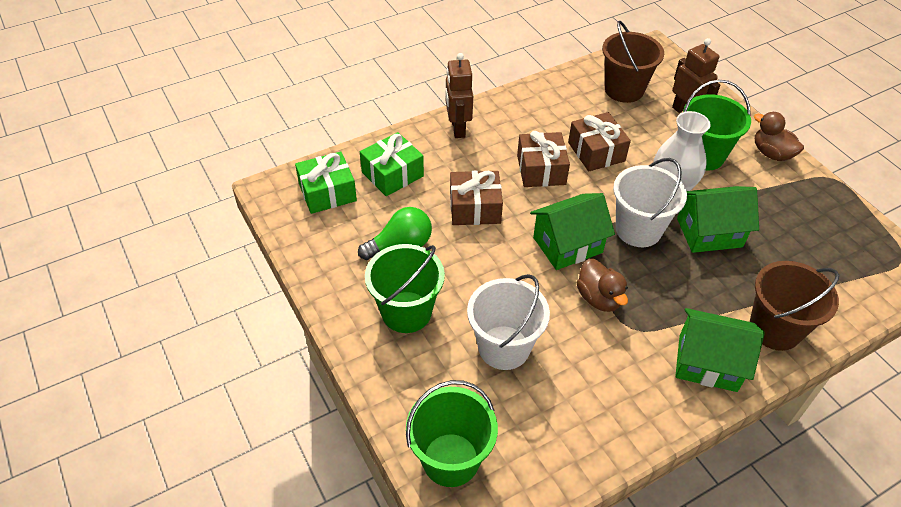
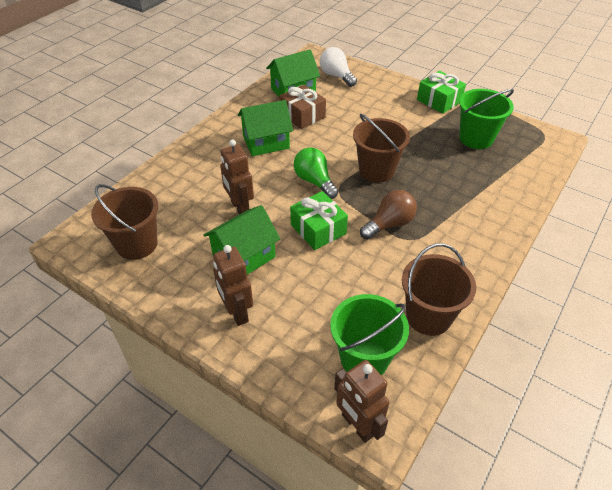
brown bucket: 2 -> 3
brown duck: 2 -> 0
brown gift: 3 -> 1
brown light bulb: 0 -> 1
brown robot: 2 -> 3
green bucket: 3 -> 2
white bucket: 2 -> 0
white light bulb: 0 -> 1
white vase: 1 -> 0

